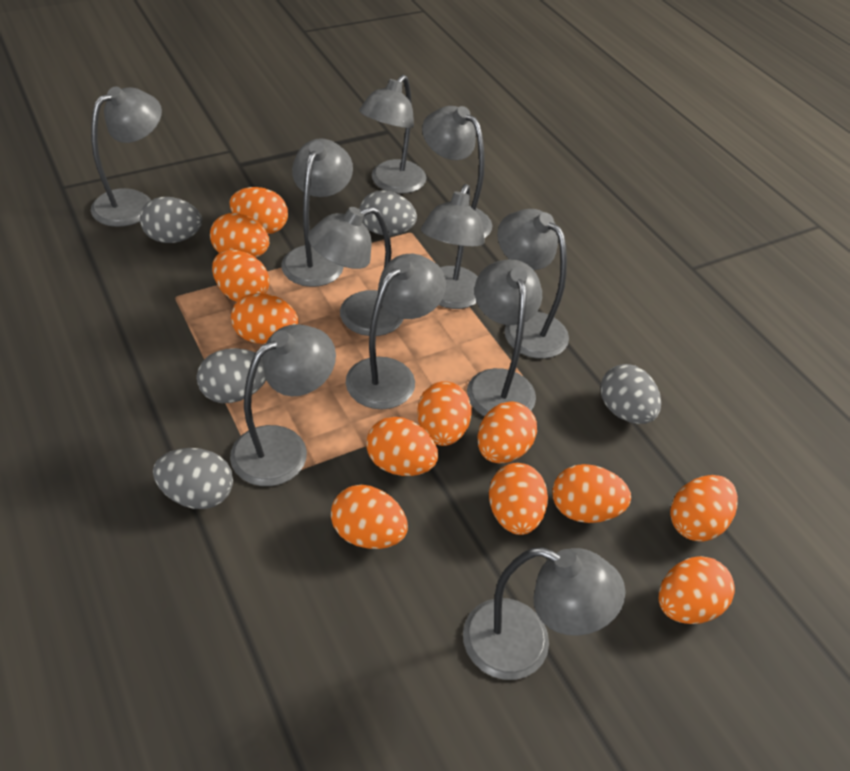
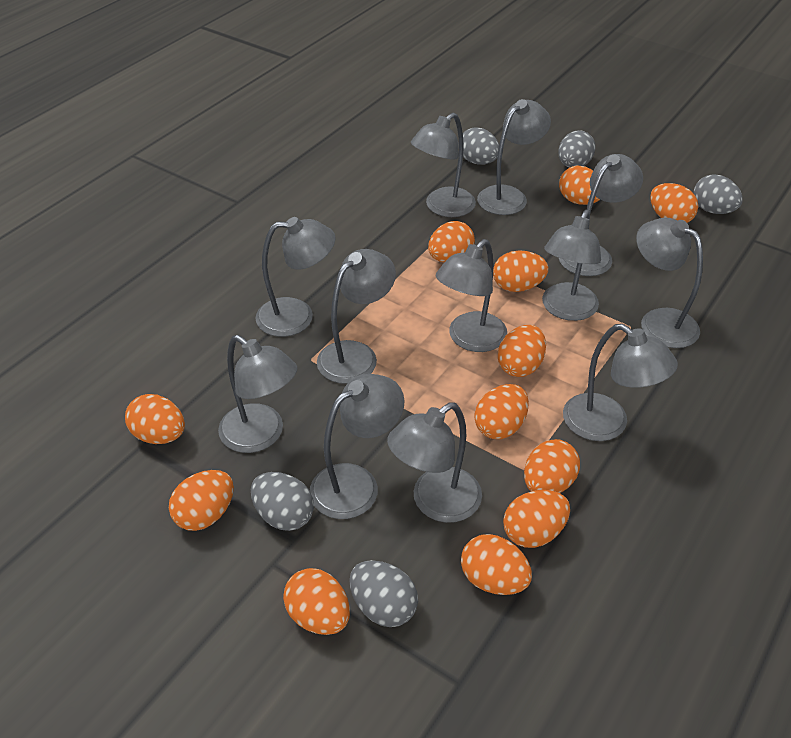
grey lamp: 11 -> 12

